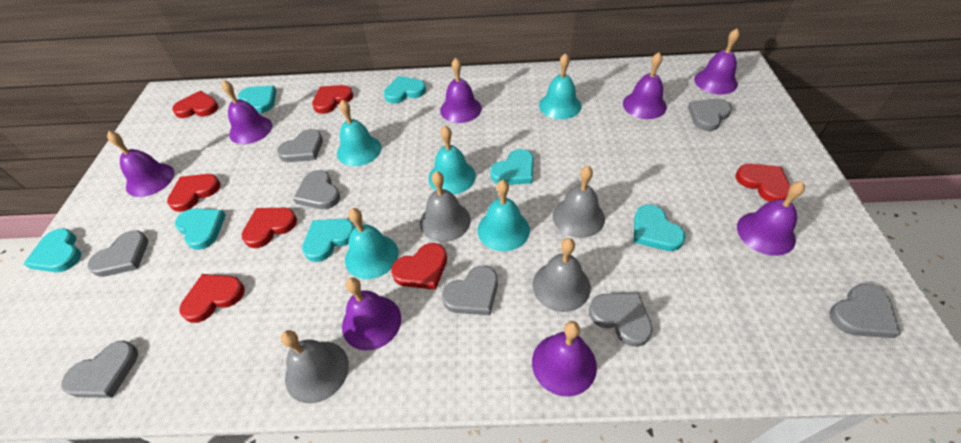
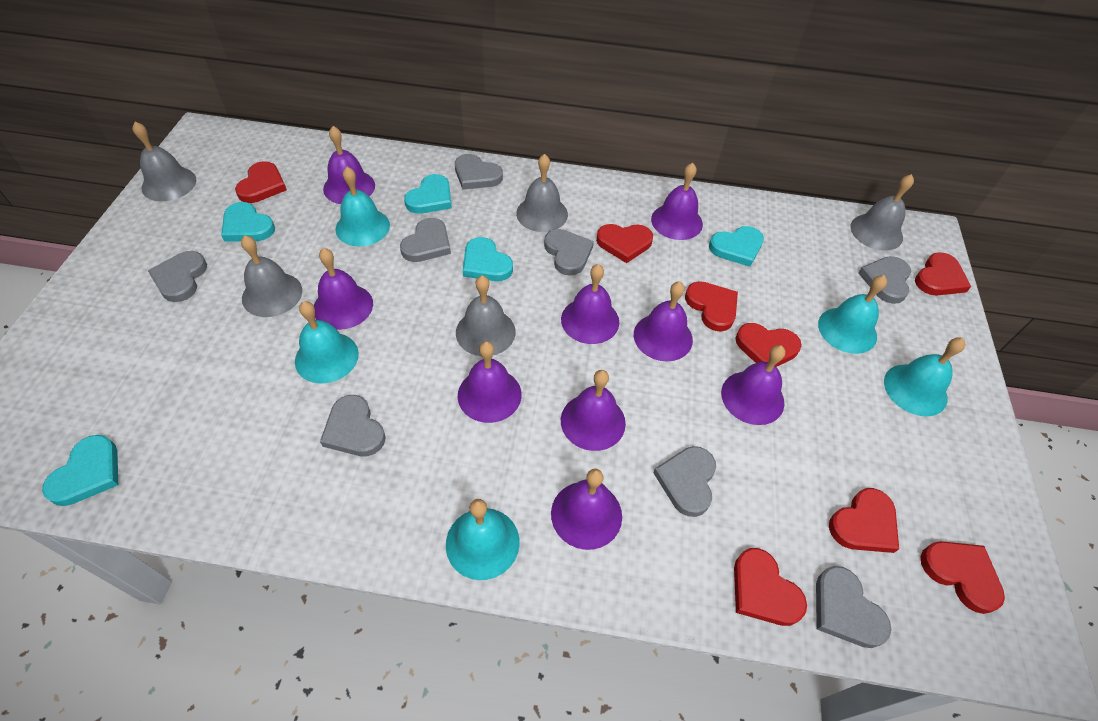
grey bell: 4 -> 5
purple bell: 8 -> 9
red heart: 7 -> 8
turquoise heart: 7 -> 5

